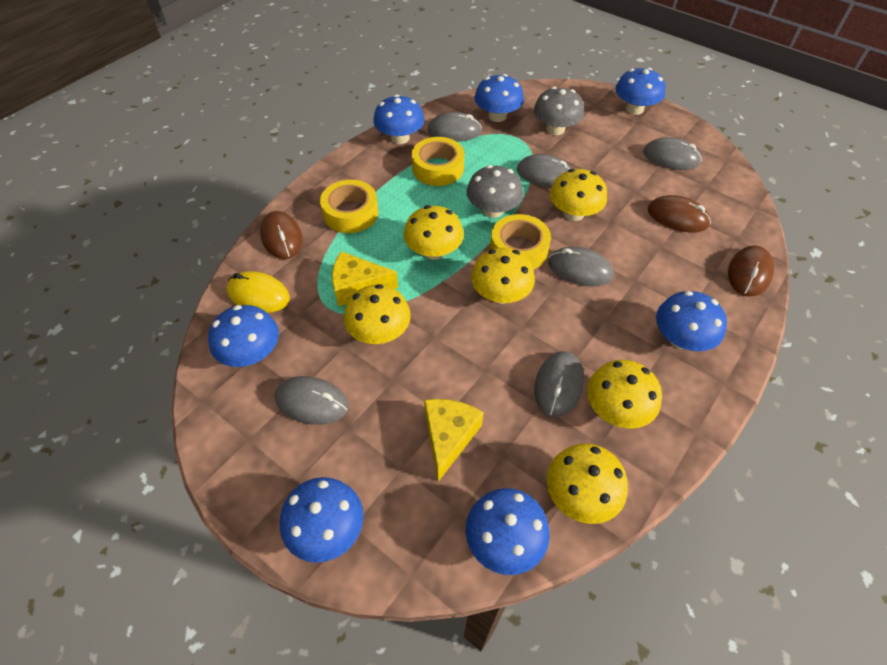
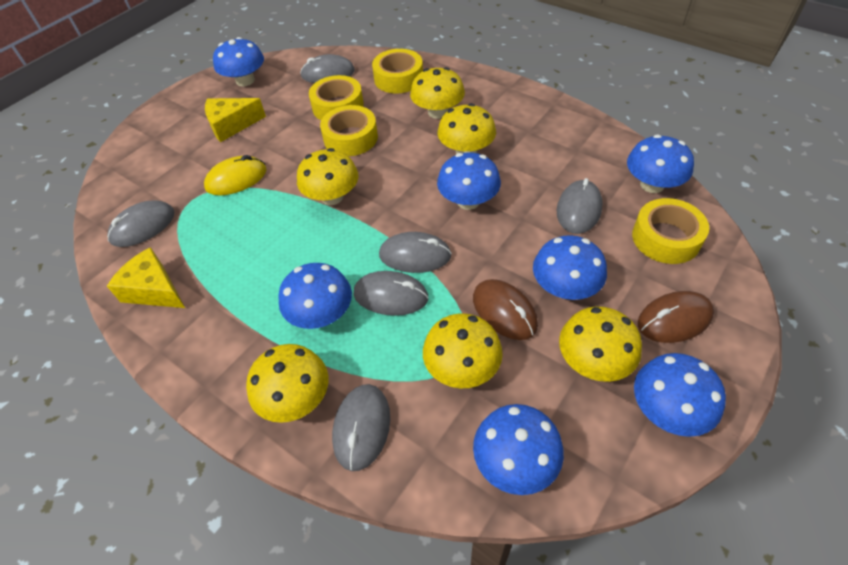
brown mouse: 3 -> 2
grey mushroom: 2 -> 0
yellow tape: 3 -> 4

